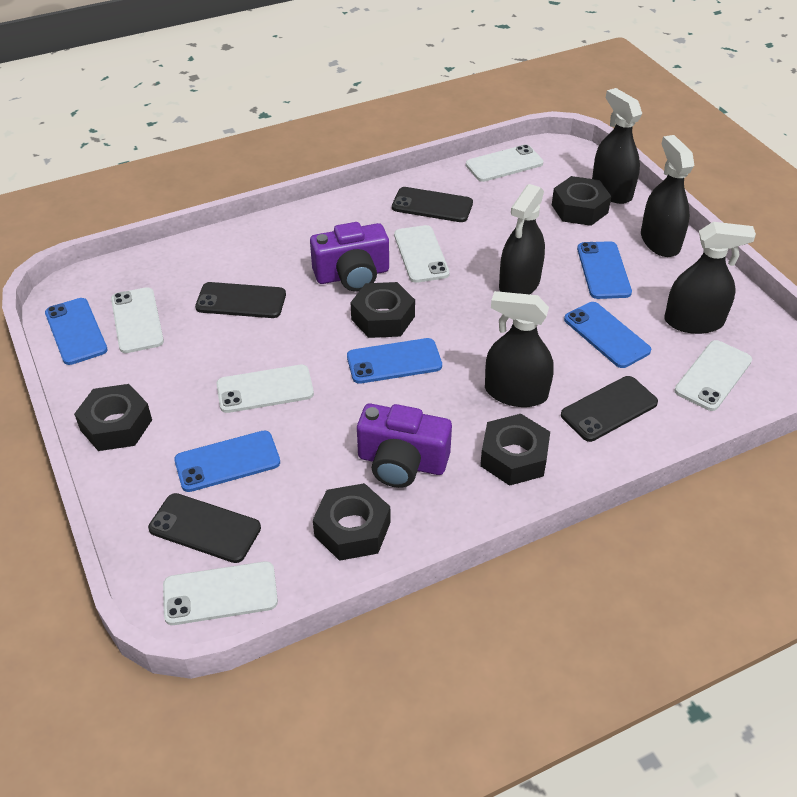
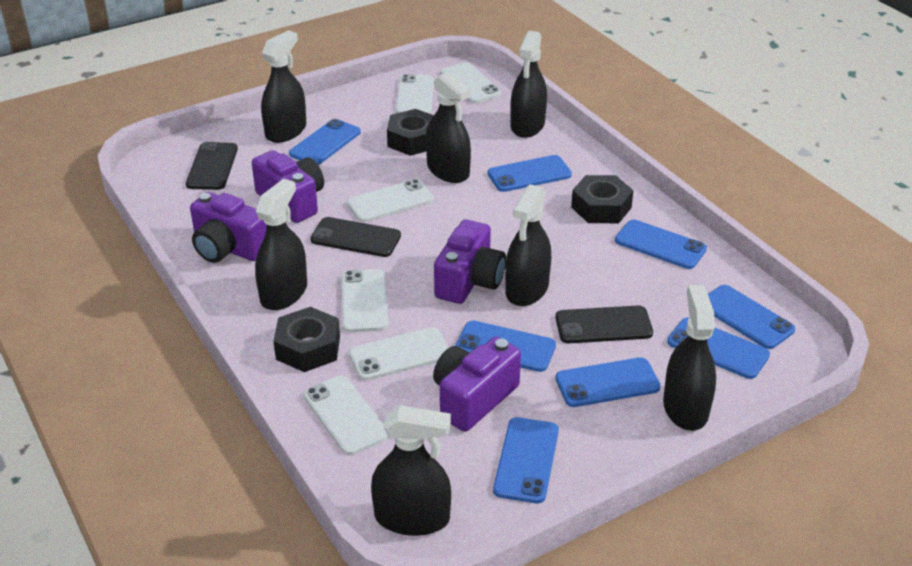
black nut: 5 -> 3
black phone: 4 -> 3
black spray bottle: 5 -> 7
blue phone: 5 -> 8
purple camera: 2 -> 4

